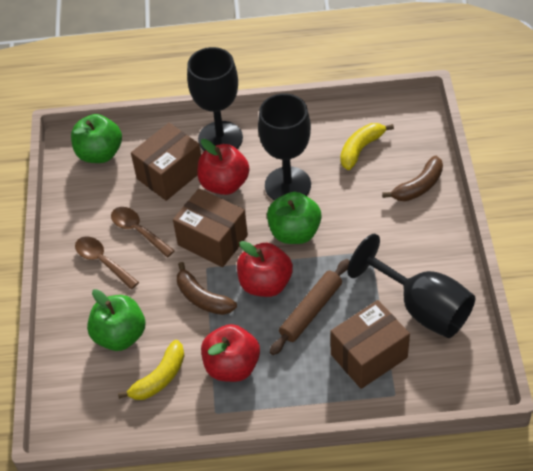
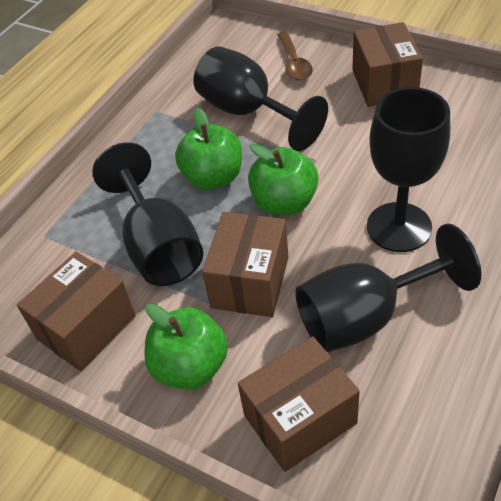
black goblet: 3 -> 4
brown banana: 2 -> 0
brown box: 3 -> 4
brown rolling pin: 1 -> 0
brown spoon: 2 -> 1
red apple: 3 -> 0
yellow banana: 2 -> 0

